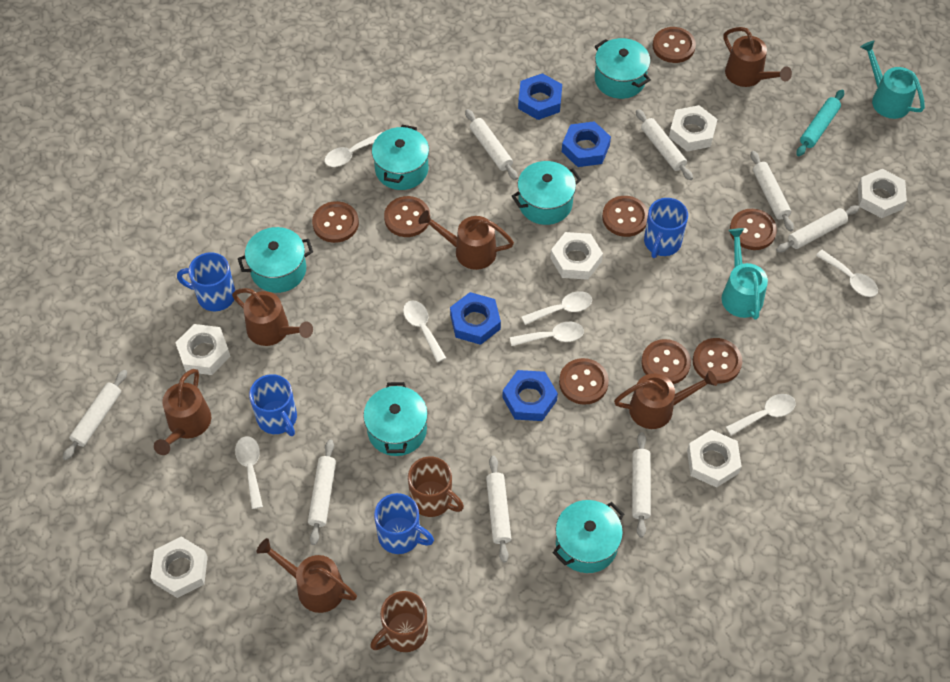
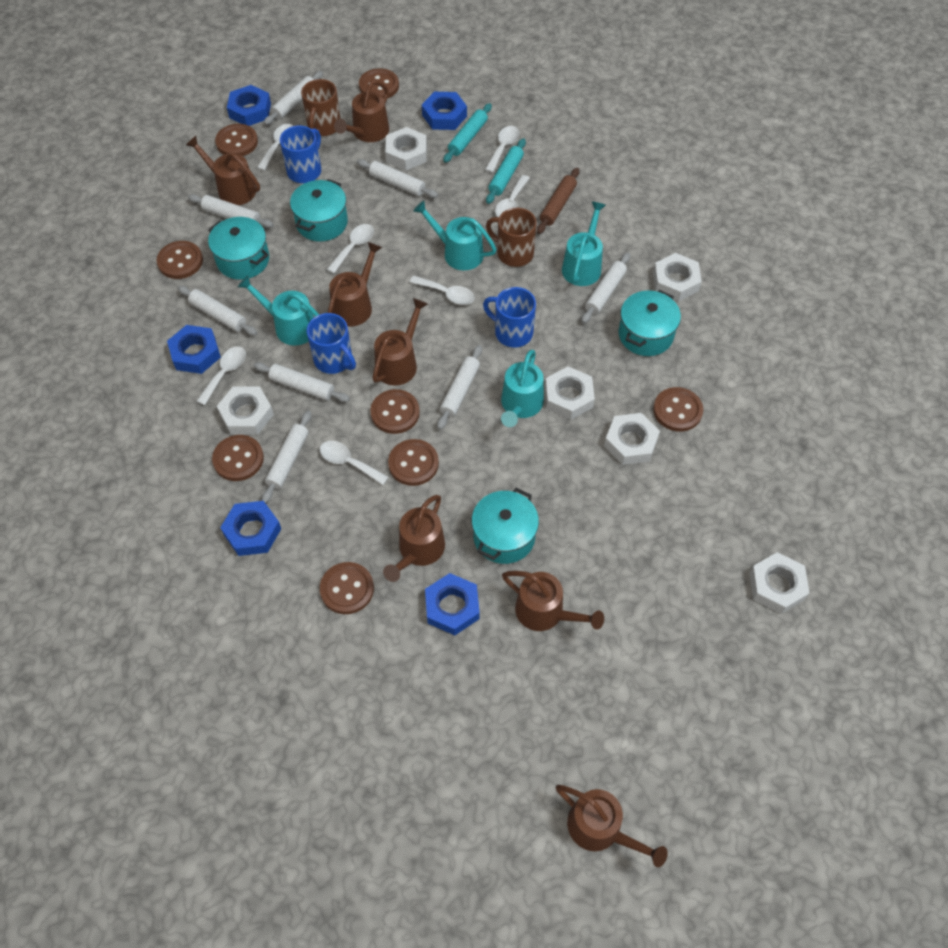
blue mug: 4 -> 3
blue nut: 4 -> 5
brown rolling pin: 0 -> 1
brown watering can: 6 -> 7
turquoise pot: 6 -> 4
turquoise rolling pin: 1 -> 2
turquoise watering can: 2 -> 4

